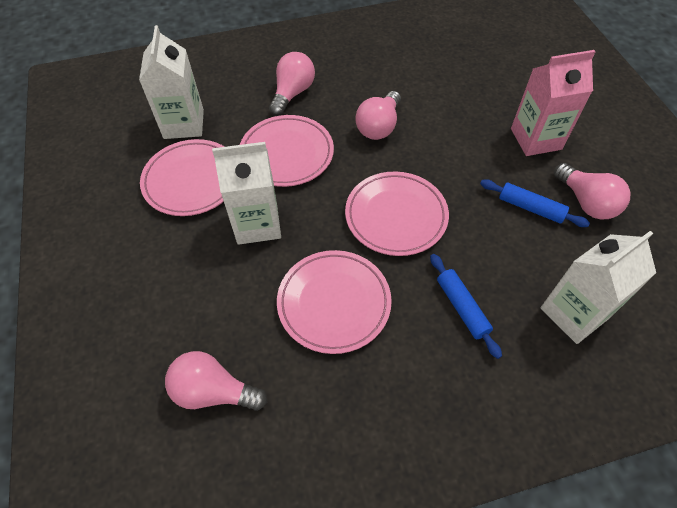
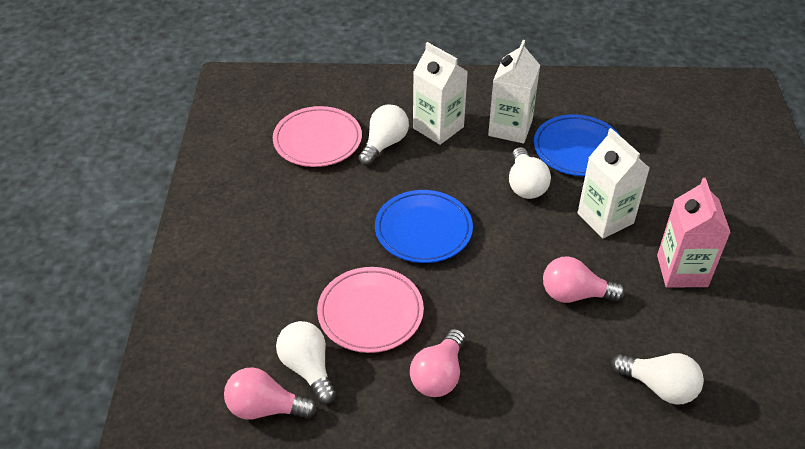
blue plate: 0 -> 2
blue rolling pin: 2 -> 0
pink light bulb: 4 -> 3
pink plate: 4 -> 2
white light bulb: 0 -> 4

